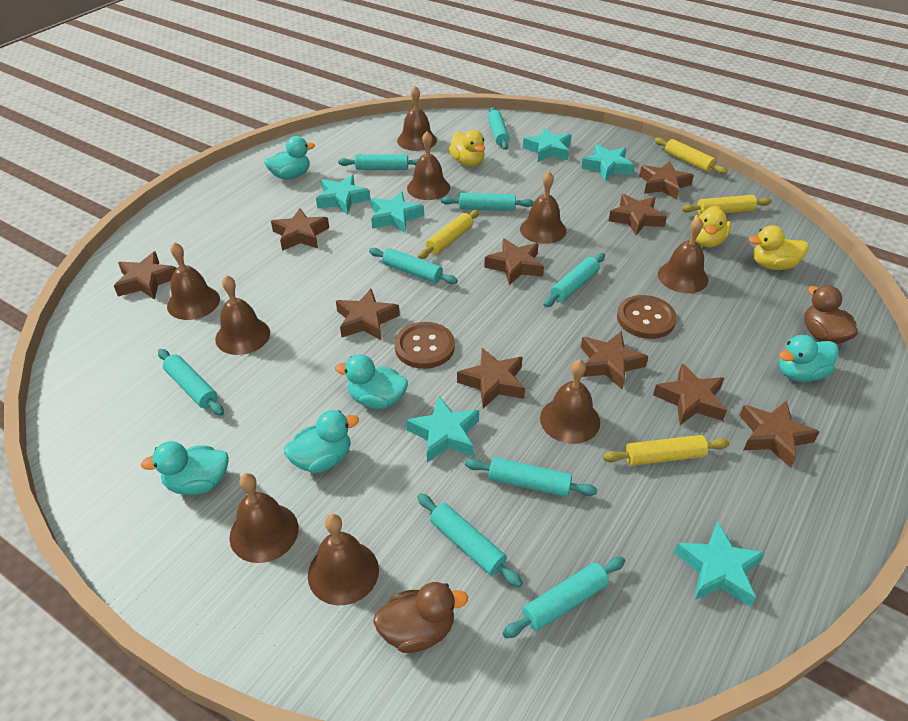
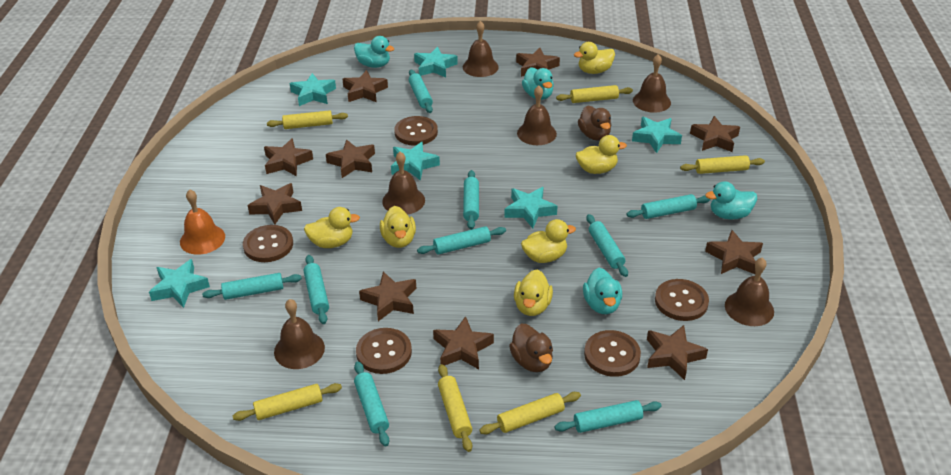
brown bell: 9 -> 6
brown button: 2 -> 5
orange bell: 0 -> 1
turquoise duck: 5 -> 4
yellow duck: 3 -> 6
yellow rolling pin: 4 -> 6

